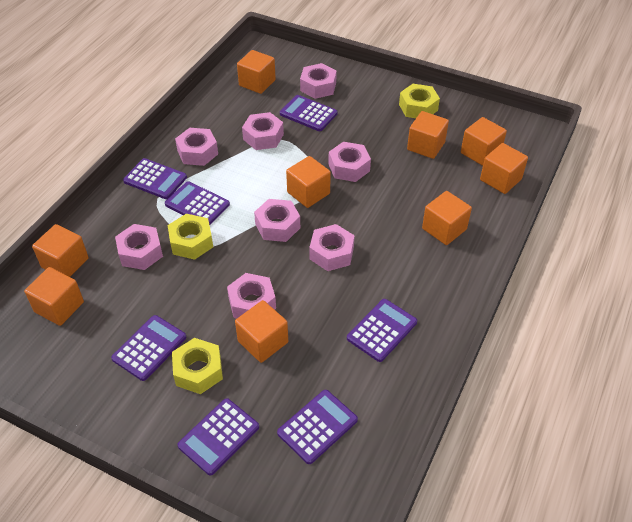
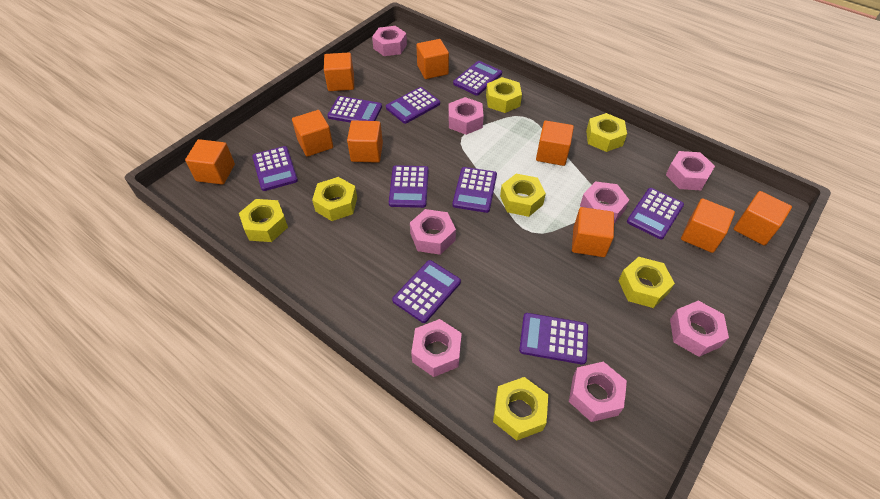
purple calculator: 7 -> 9
yellow nut: 3 -> 7

